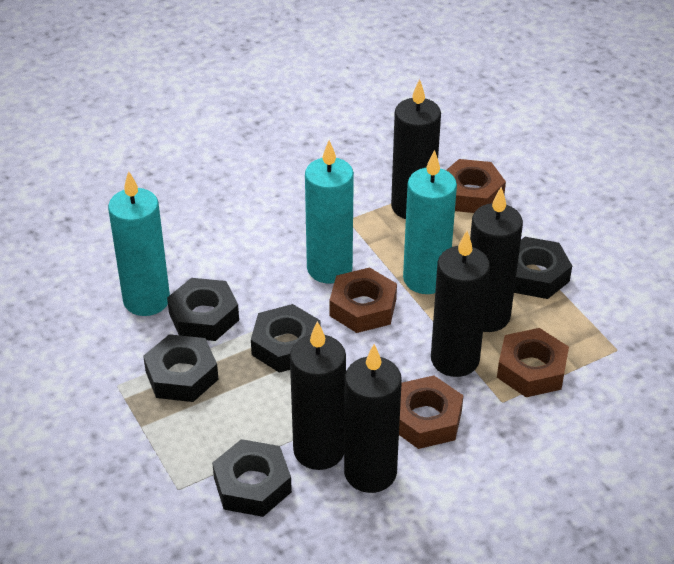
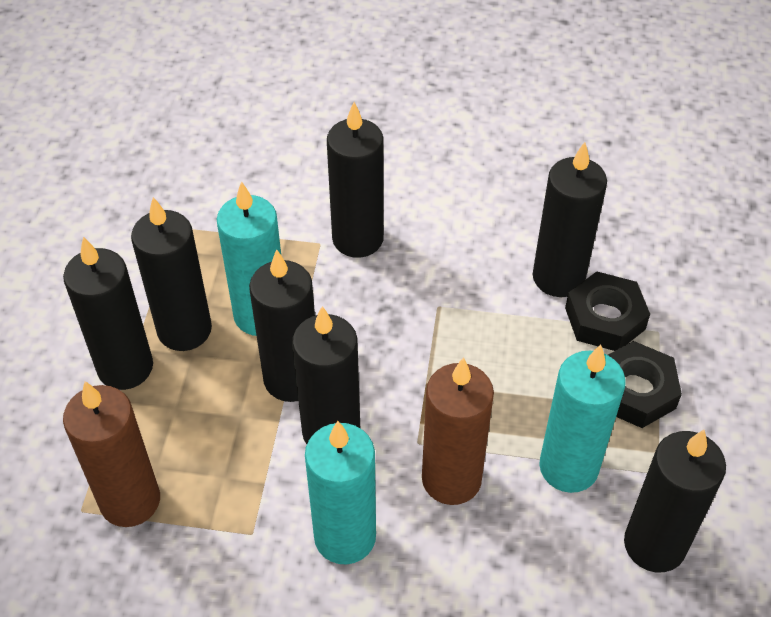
black candle: 5 -> 7
black nut: 5 -> 2
brown candle: 0 -> 2
brown nut: 4 -> 0

